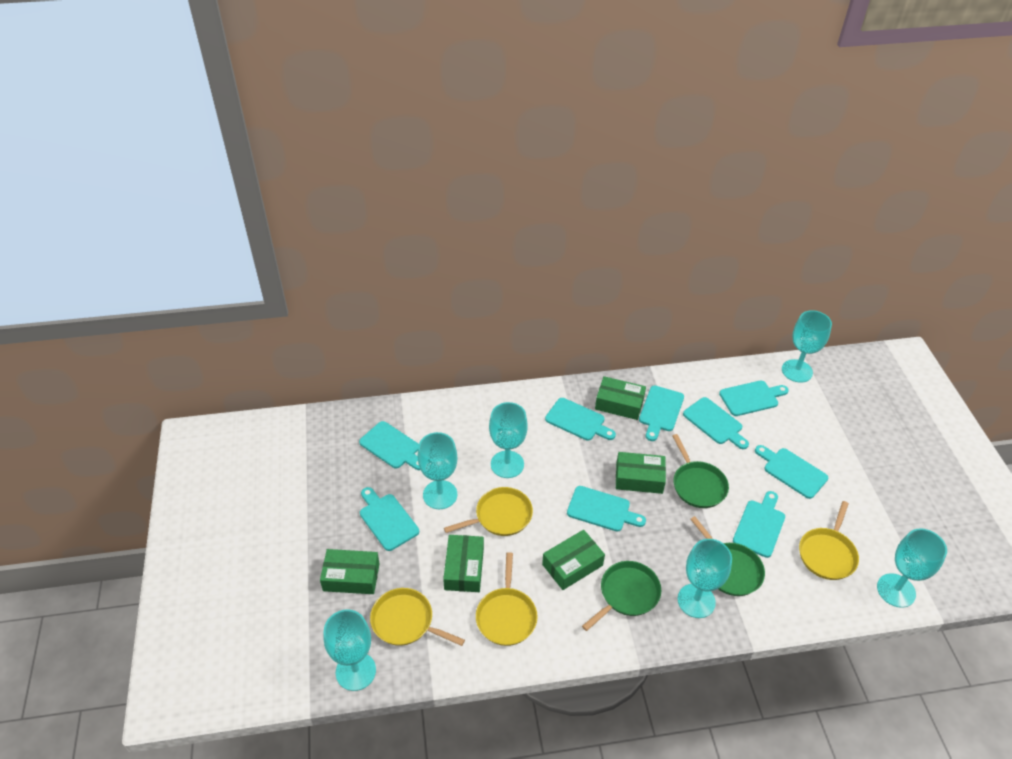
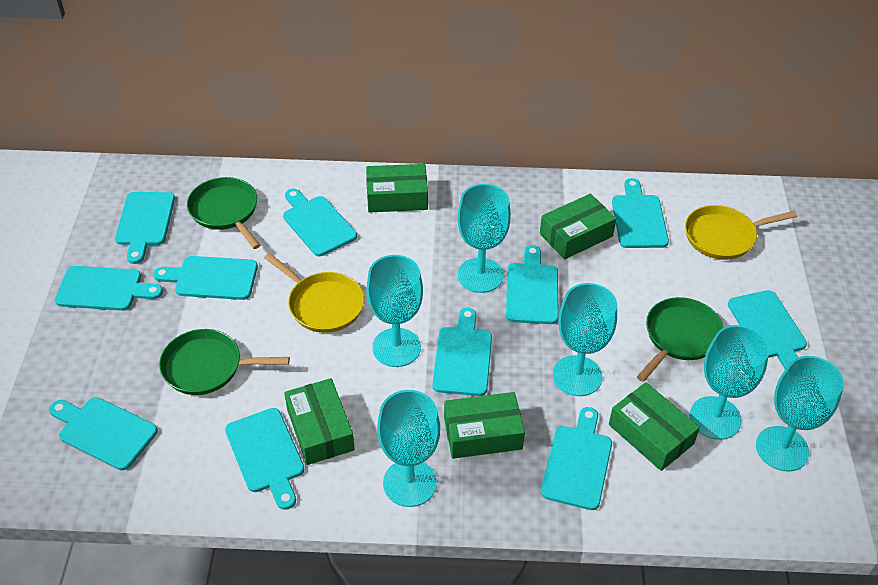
turquoise cutting board: 9 -> 11
yellow pan: 4 -> 2

